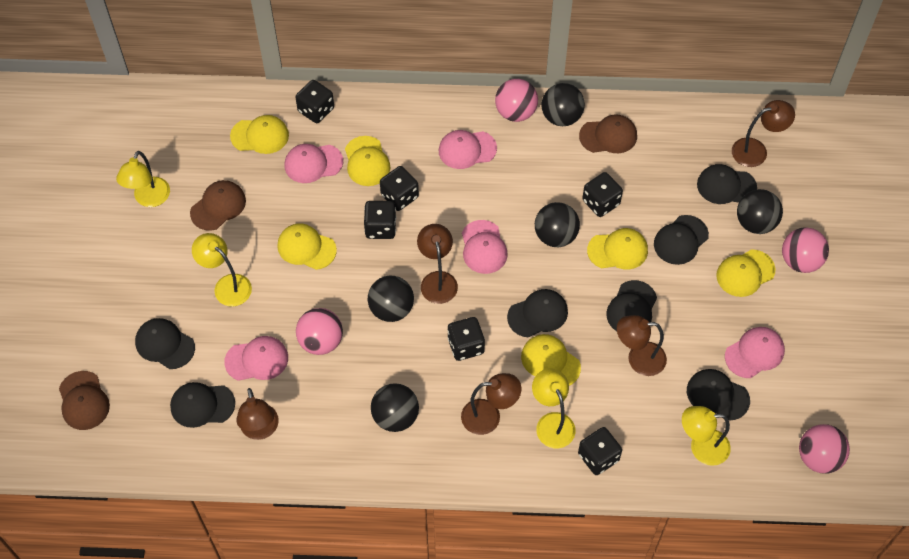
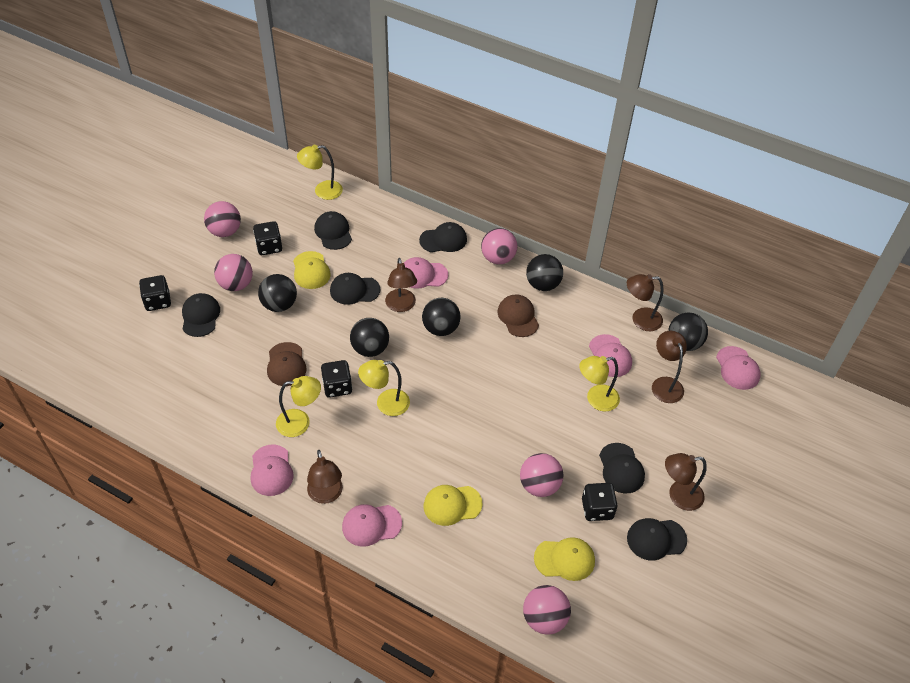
black cap: 7 -> 6
black dice: 6 -> 4
brown cap: 3 -> 2
pink ball: 4 -> 5
yellow cap: 6 -> 3

